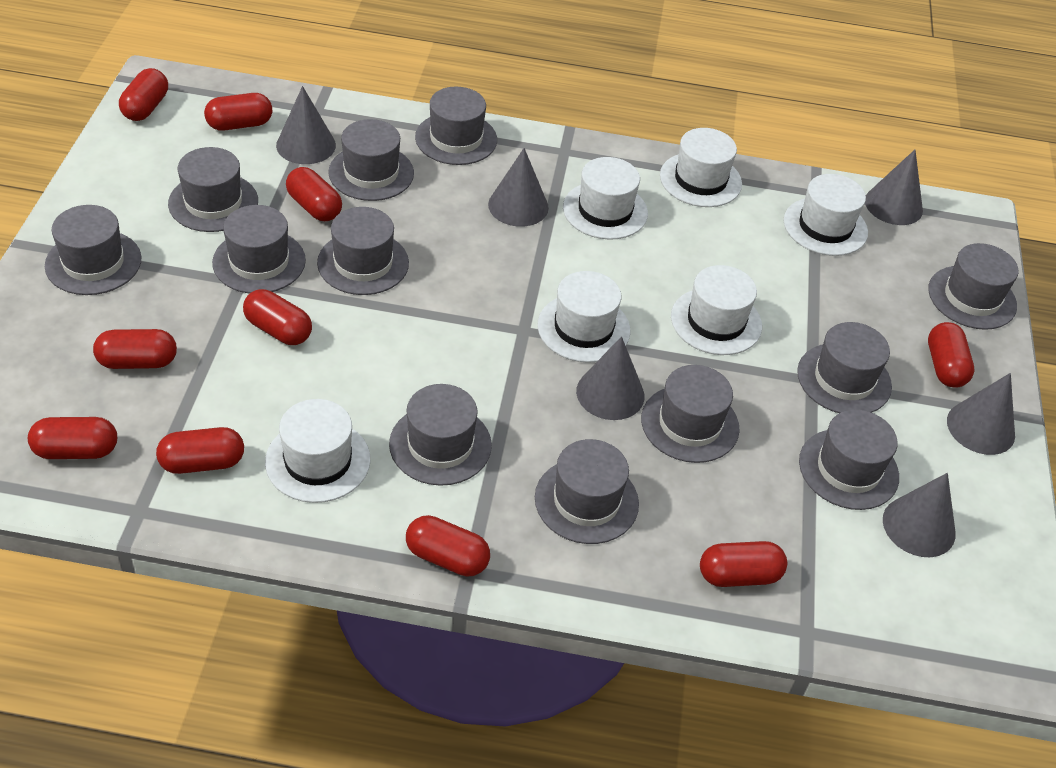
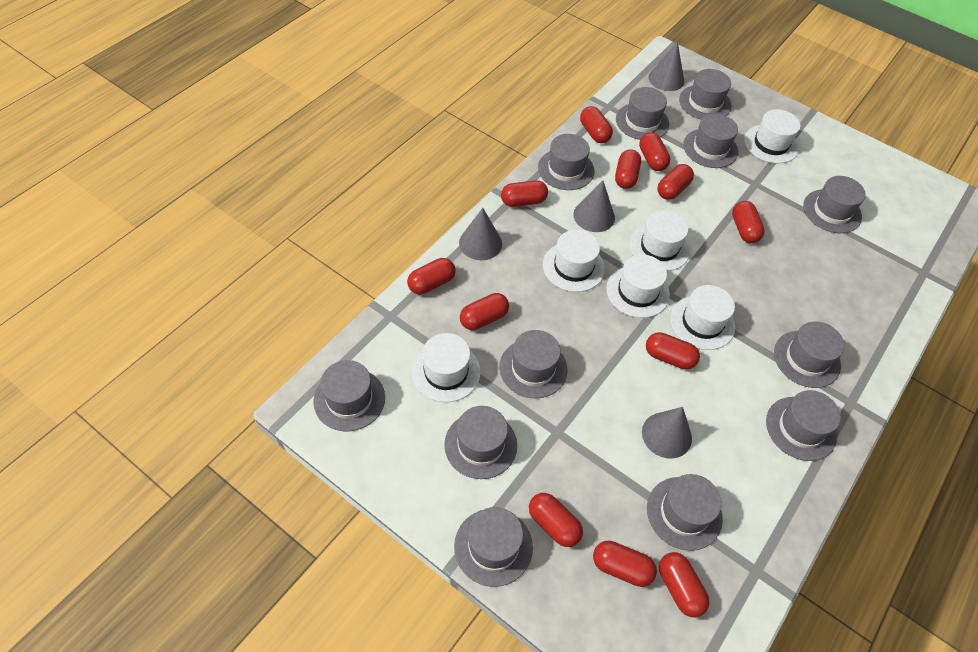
grey cone: 6 -> 4
red capsule: 10 -> 12

